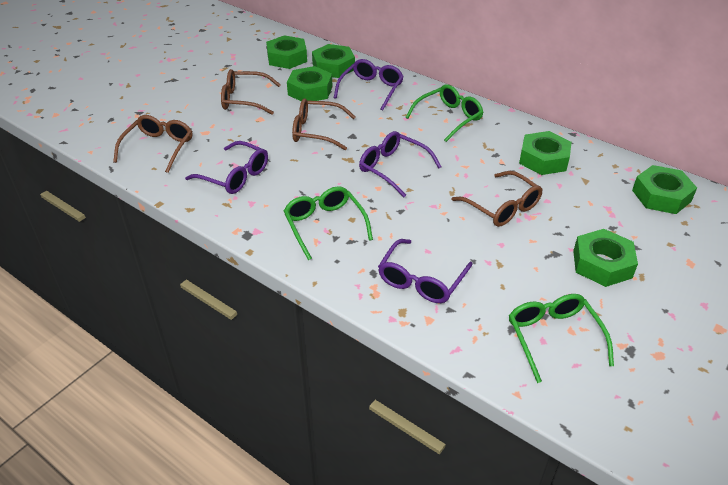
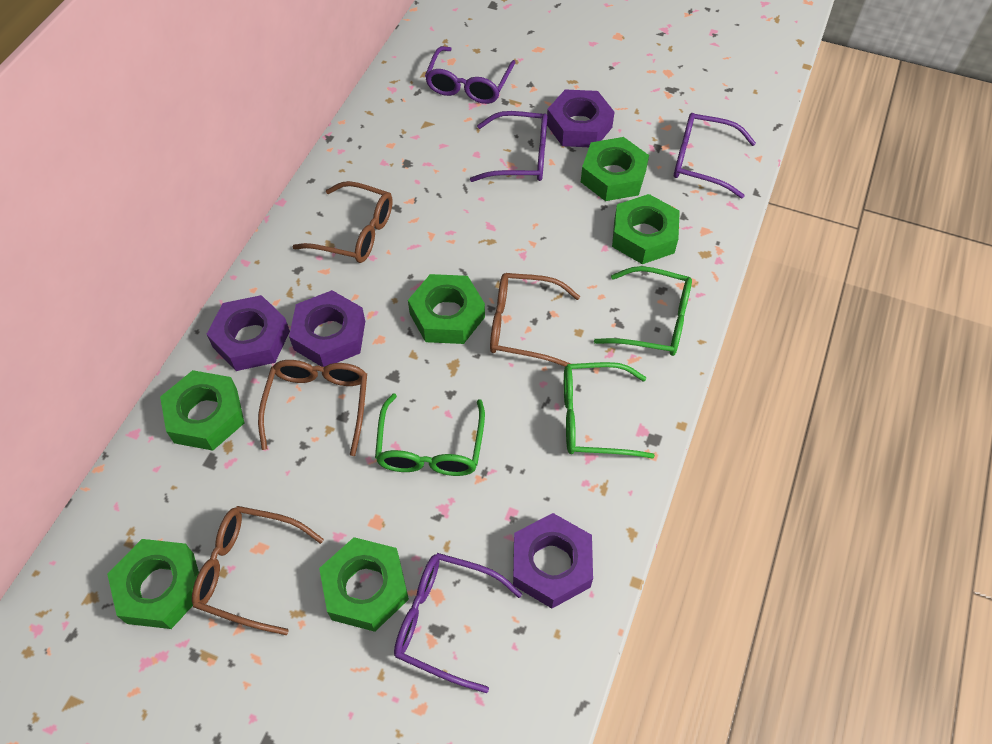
purple nut: 0 -> 4

